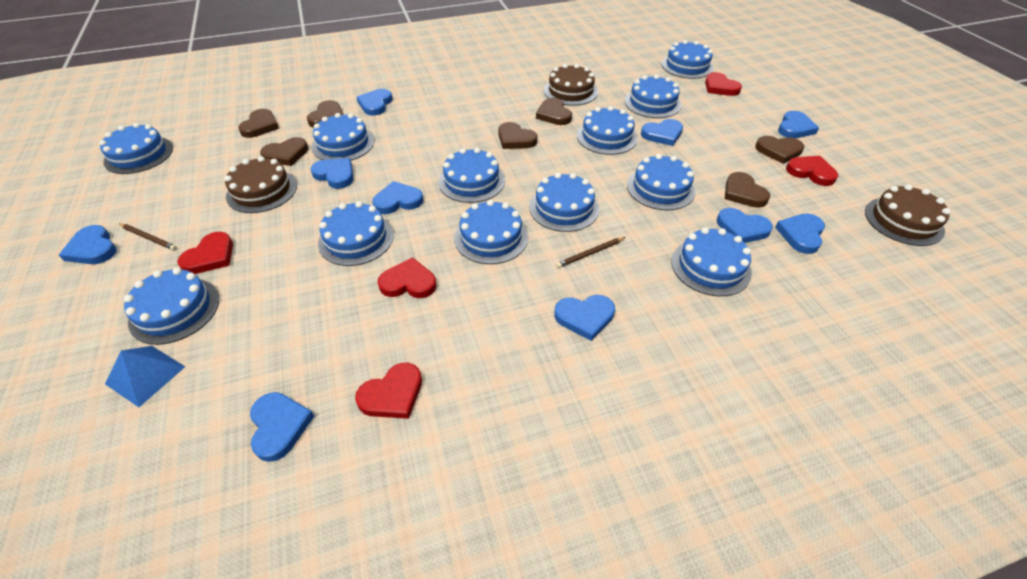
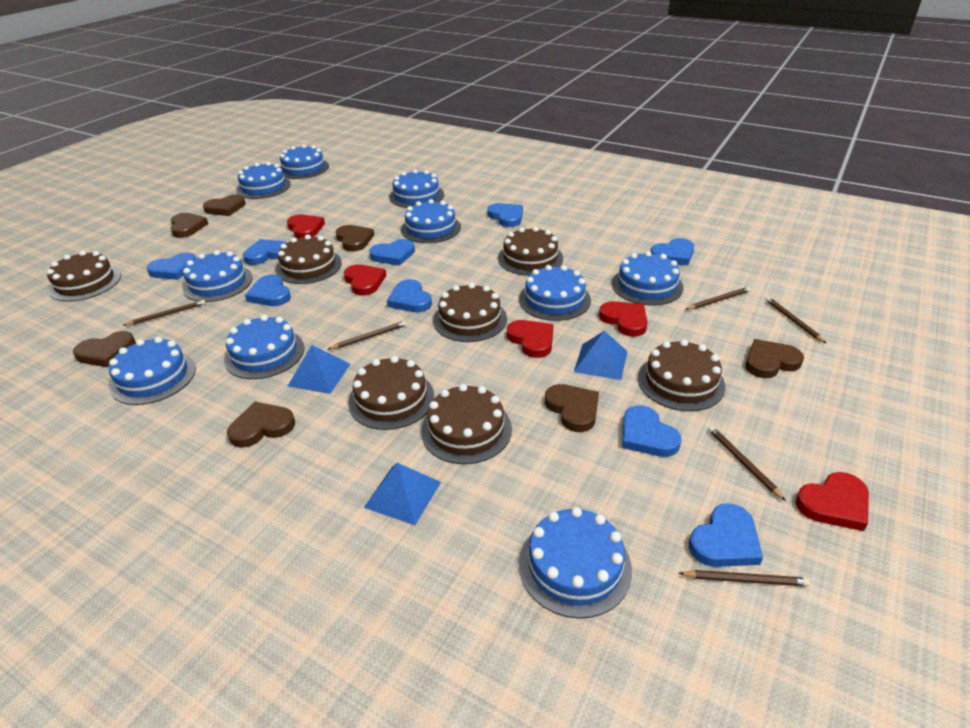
blue cake: 12 -> 10
blue heart: 10 -> 9
blue pyramid: 1 -> 3
brown cake: 3 -> 7
brown pencil: 2 -> 6

